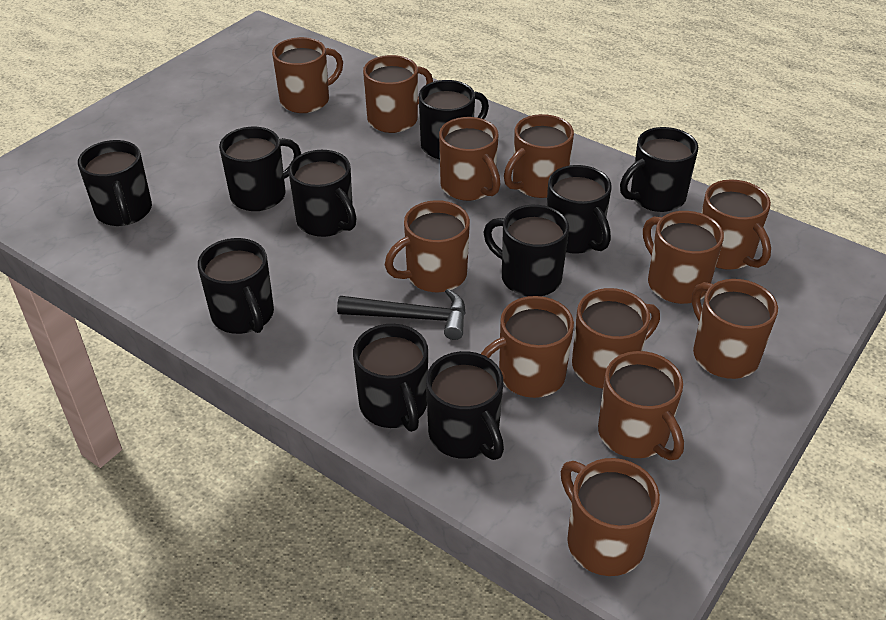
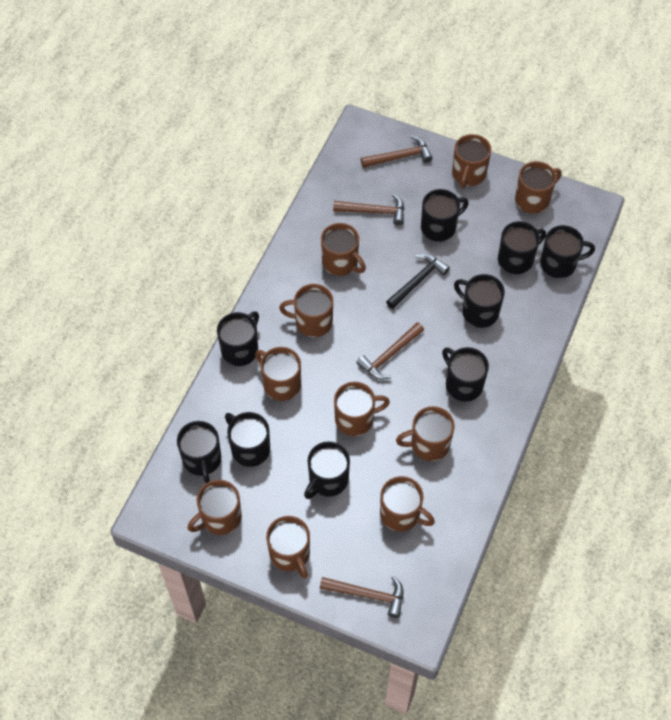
black mug: 10 -> 9
brown hammer: 0 -> 4
brown mug: 12 -> 10

